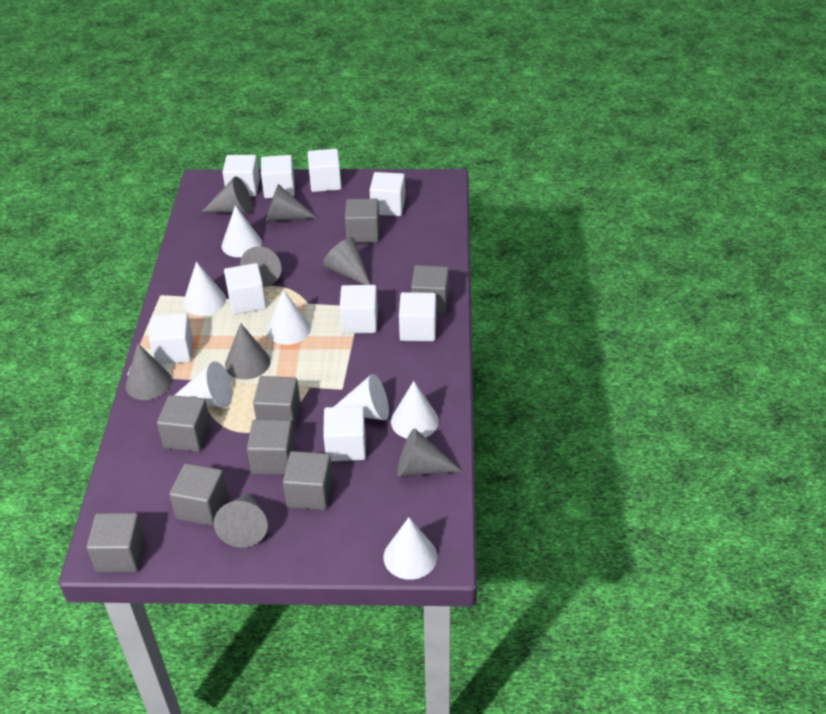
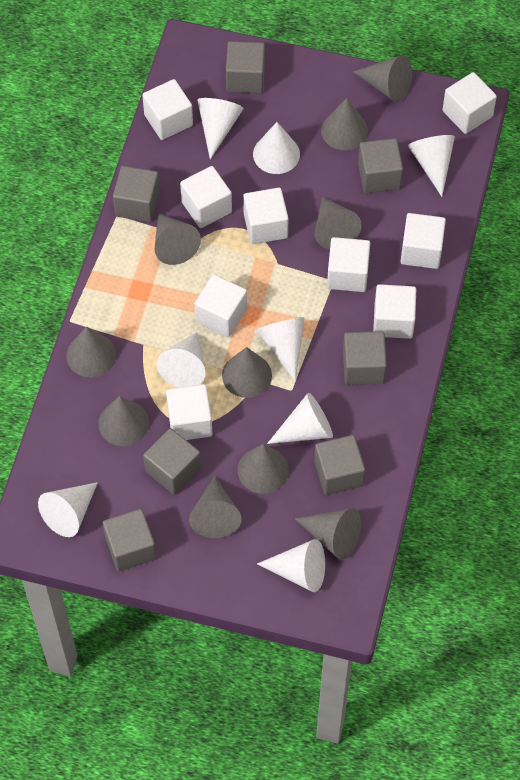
grey cone: 8 -> 10
grey cube: 8 -> 7
white cone: 7 -> 8

